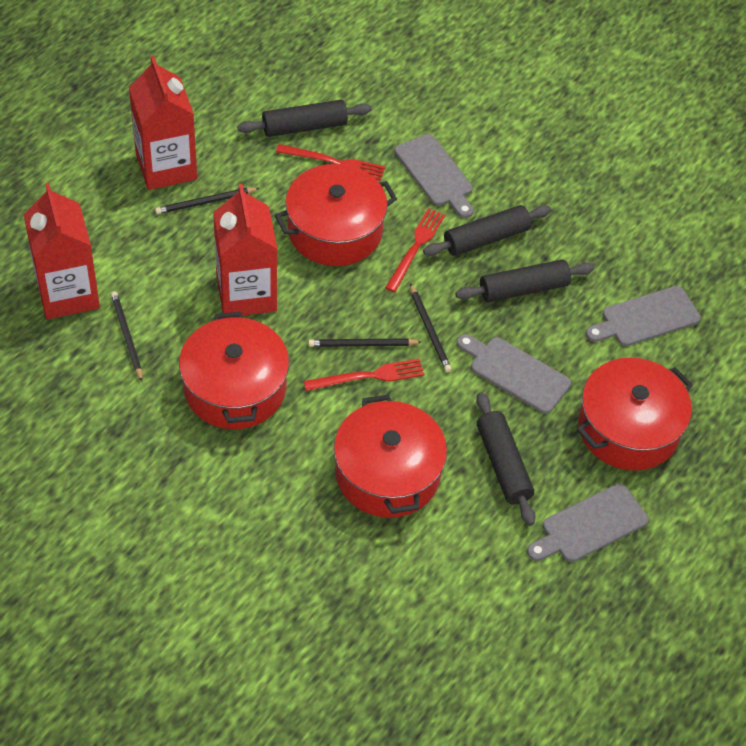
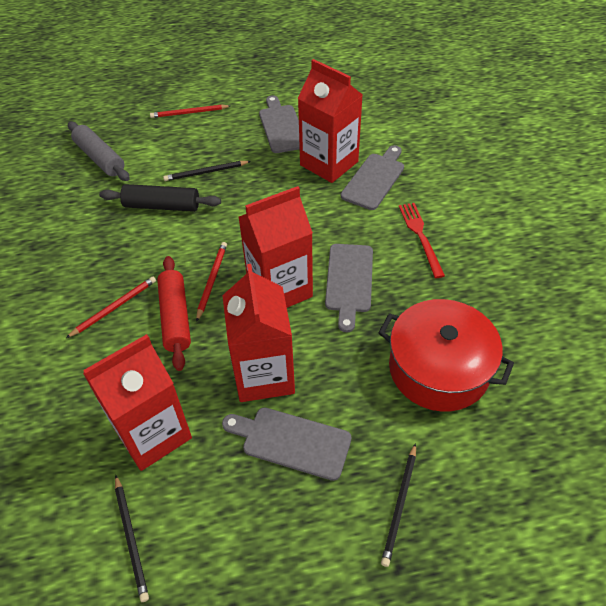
black pencil: 4 -> 3
black rolling pin: 4 -> 1
grey rolling pin: 0 -> 1
red carton: 3 -> 4
red fork: 3 -> 1
red pencil: 0 -> 3
red pot: 4 -> 1
red rolling pin: 0 -> 1

